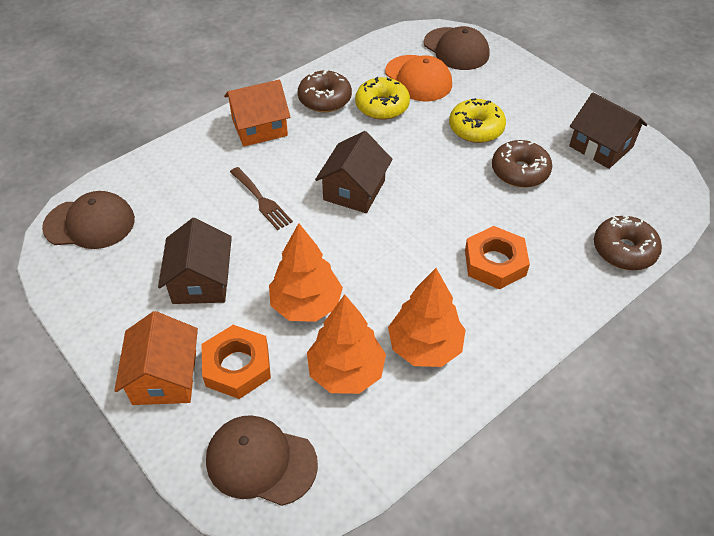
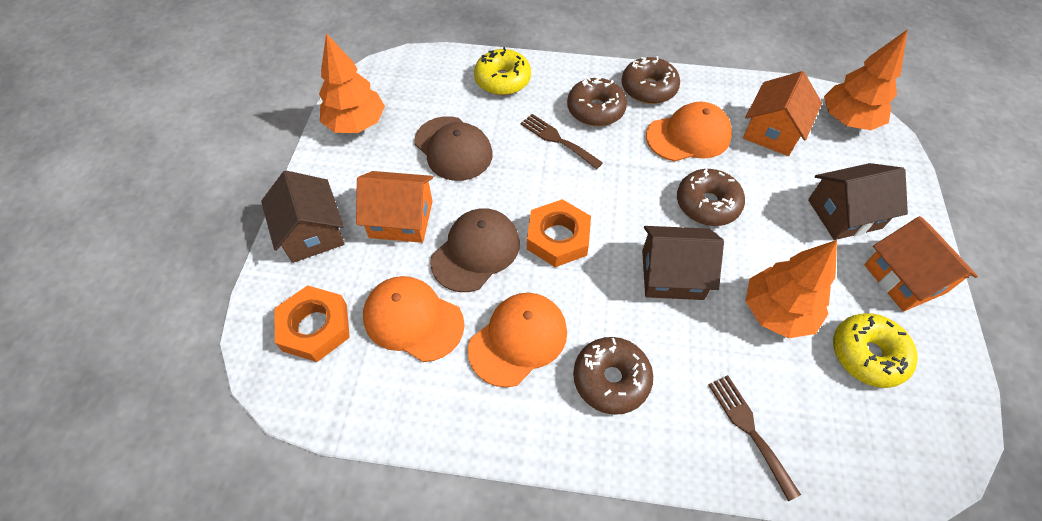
brown cap: 3 -> 2
brown donut: 3 -> 4
brown fork: 1 -> 2
orange cap: 1 -> 3
orange house: 2 -> 3

